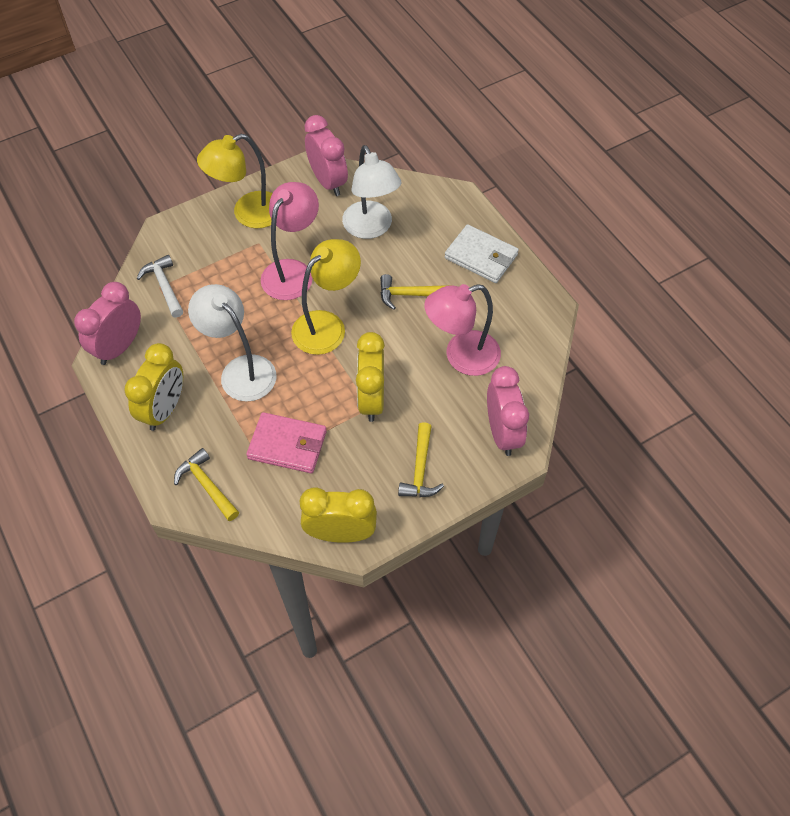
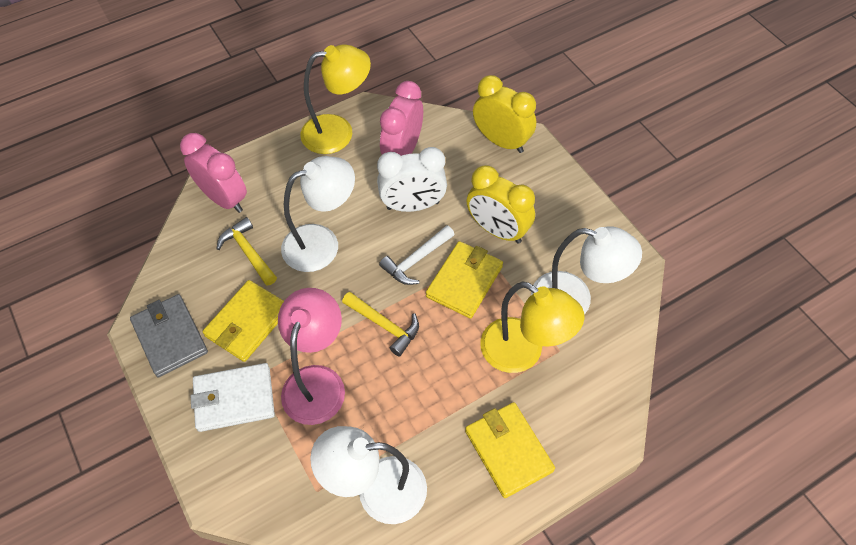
grey wallet: 0 -> 1
pink clock: 3 -> 2
pink lamp: 2 -> 1
pink wallet: 1 -> 0
white clock: 0 -> 1
white lamp: 2 -> 3
yellow clock: 3 -> 2
yellow hammer: 3 -> 2
yellow wallet: 0 -> 3

